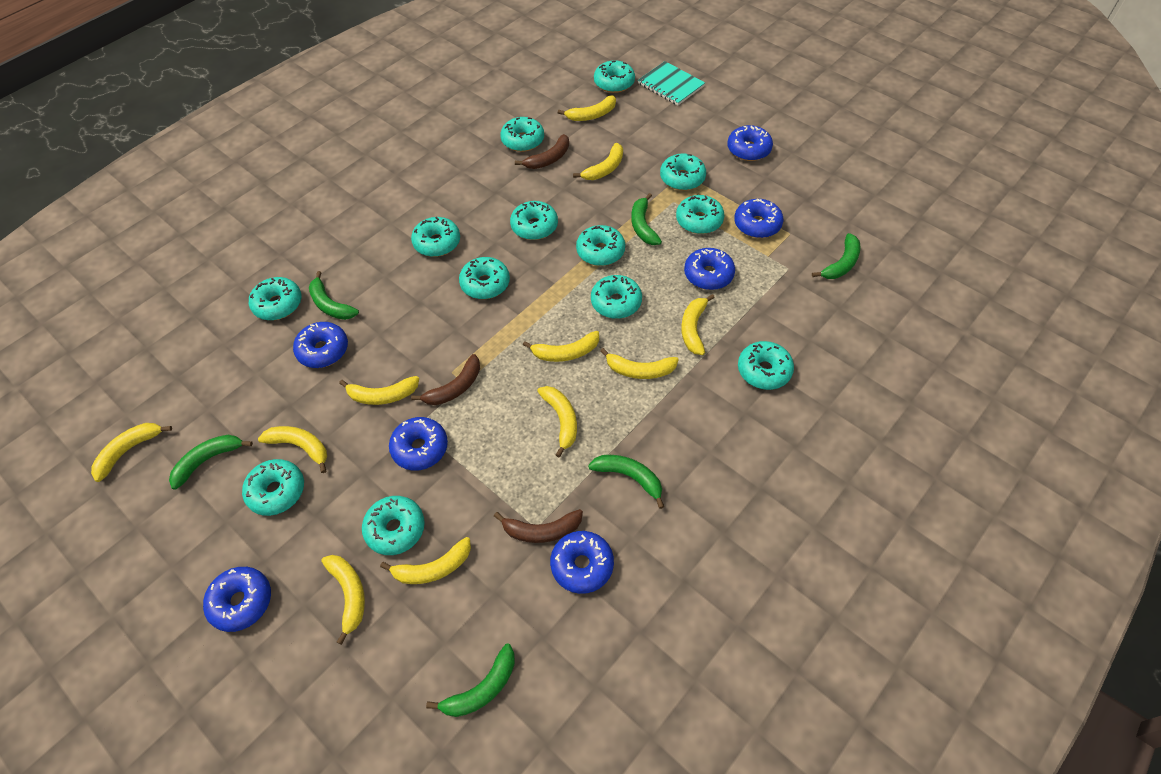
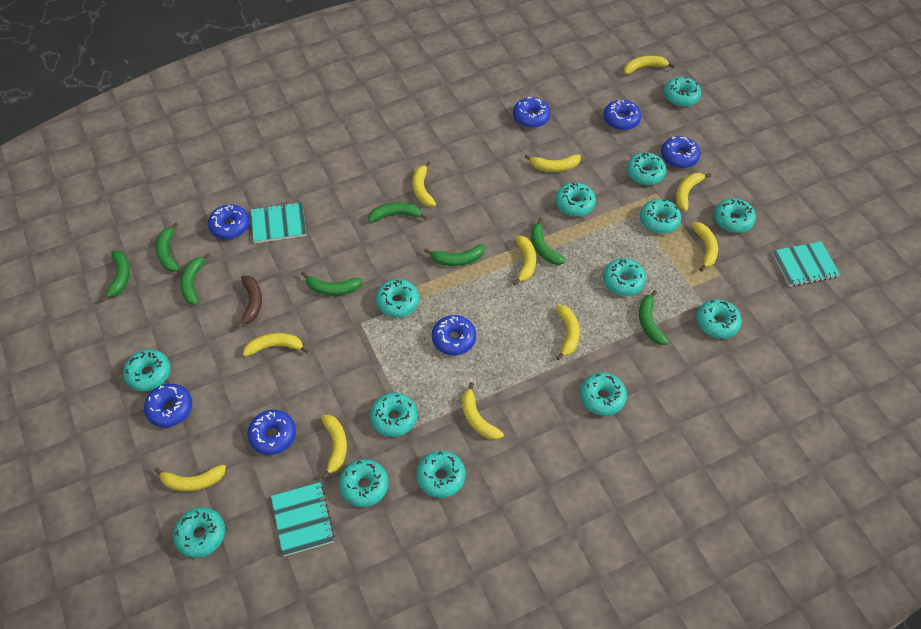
brown banana: 3 -> 1
green banana: 6 -> 8
turquoise donut: 13 -> 14
turquoise notebook: 1 -> 3

